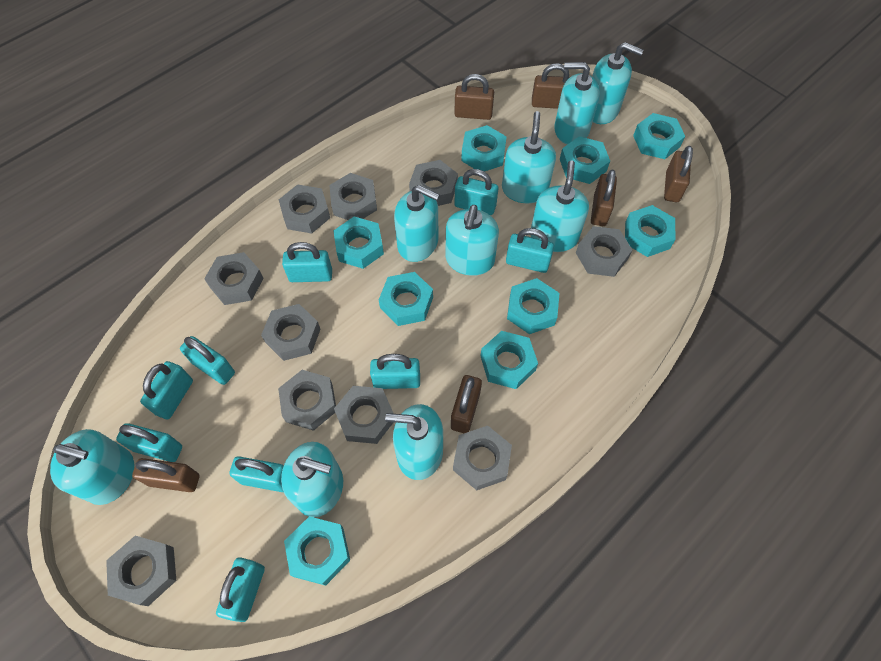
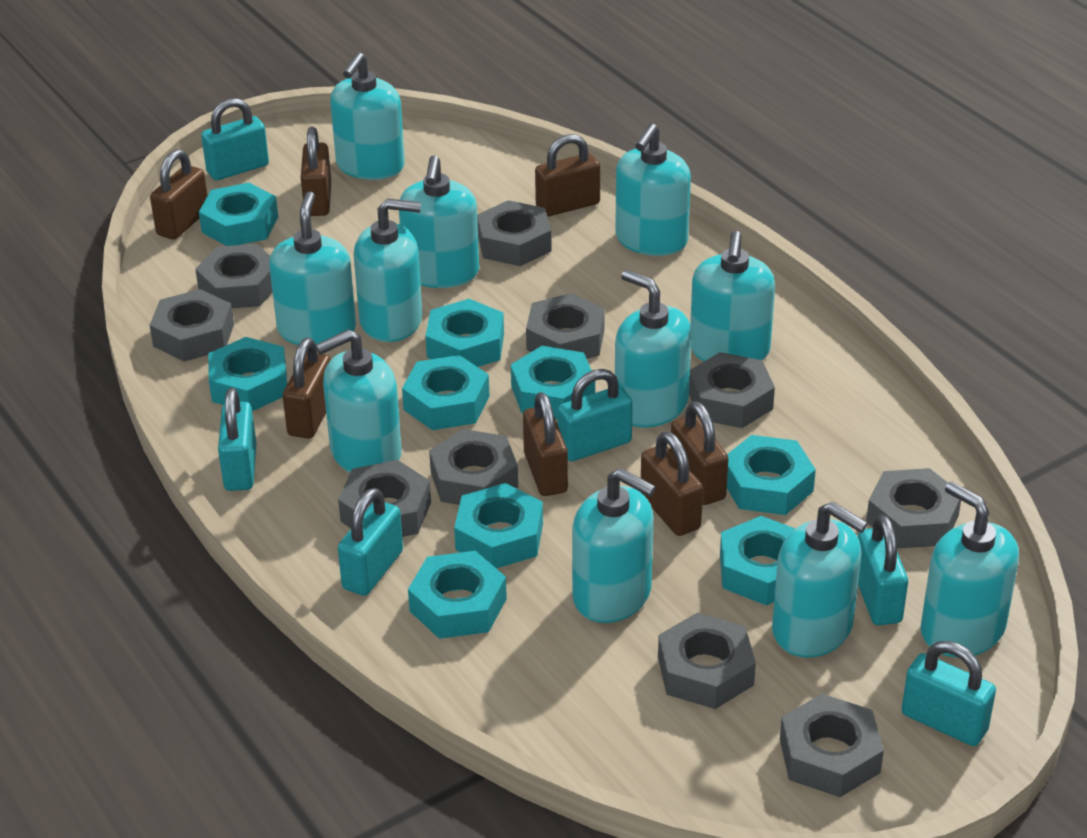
brown padlock: 6 -> 7
turquoise padlock: 9 -> 6
turquoise soap dispenser: 9 -> 11

